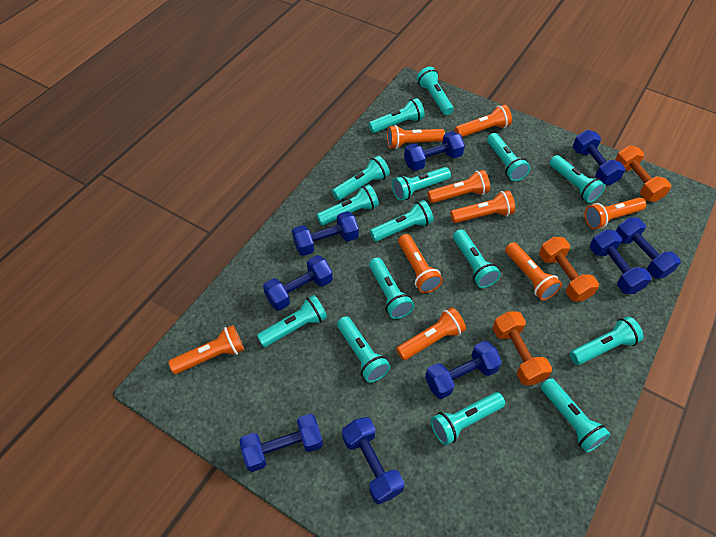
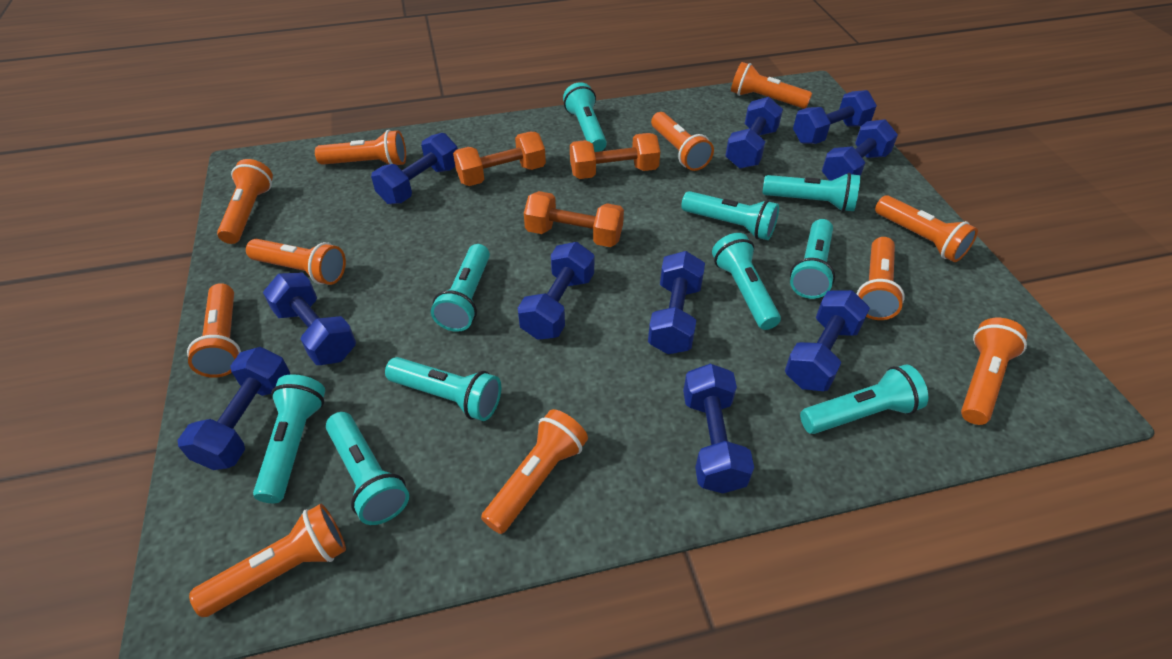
blue dumbbell: 9 -> 10
orange flashlight: 9 -> 11
turquoise flashlight: 15 -> 10

